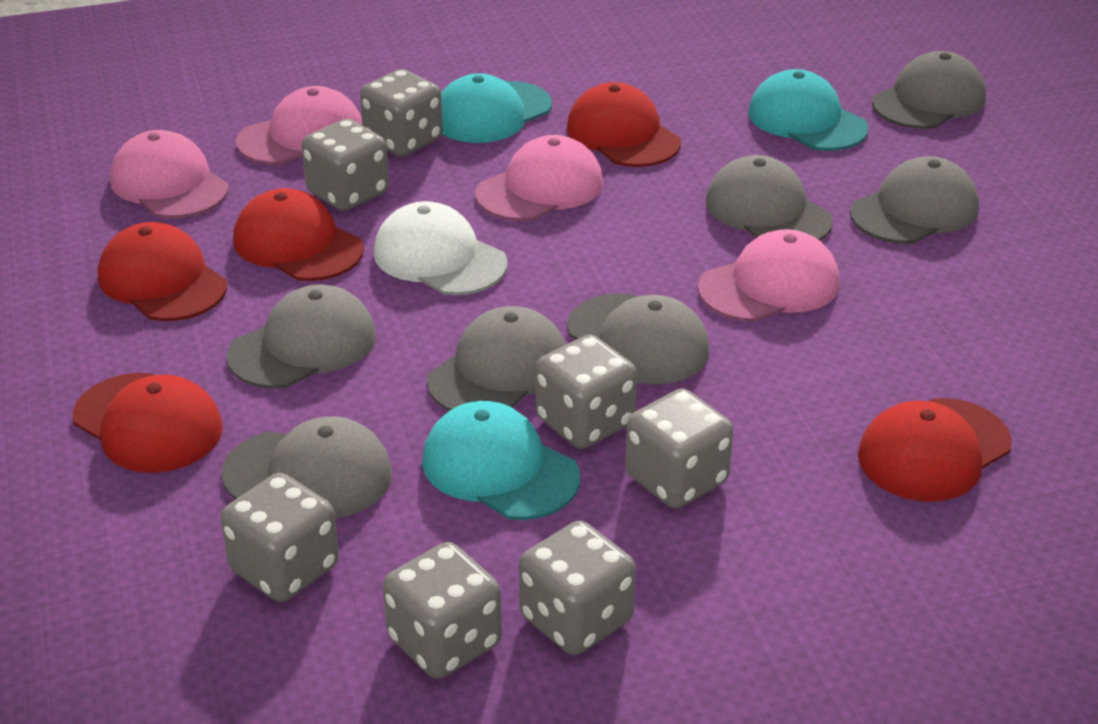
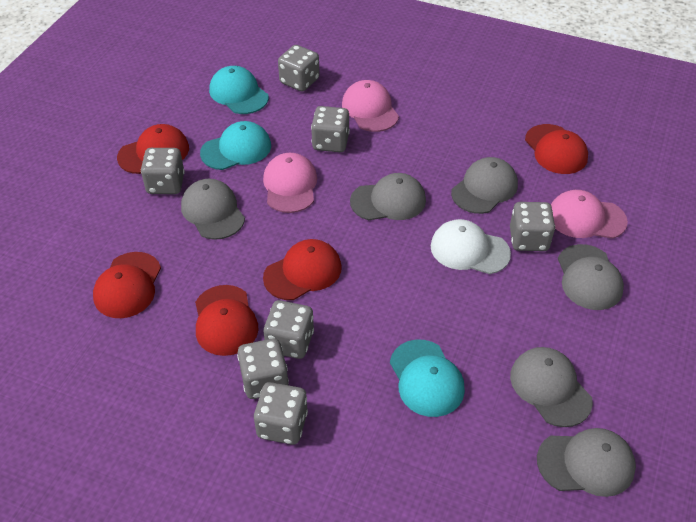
grey cap: 7 -> 6
pink cap: 4 -> 3

